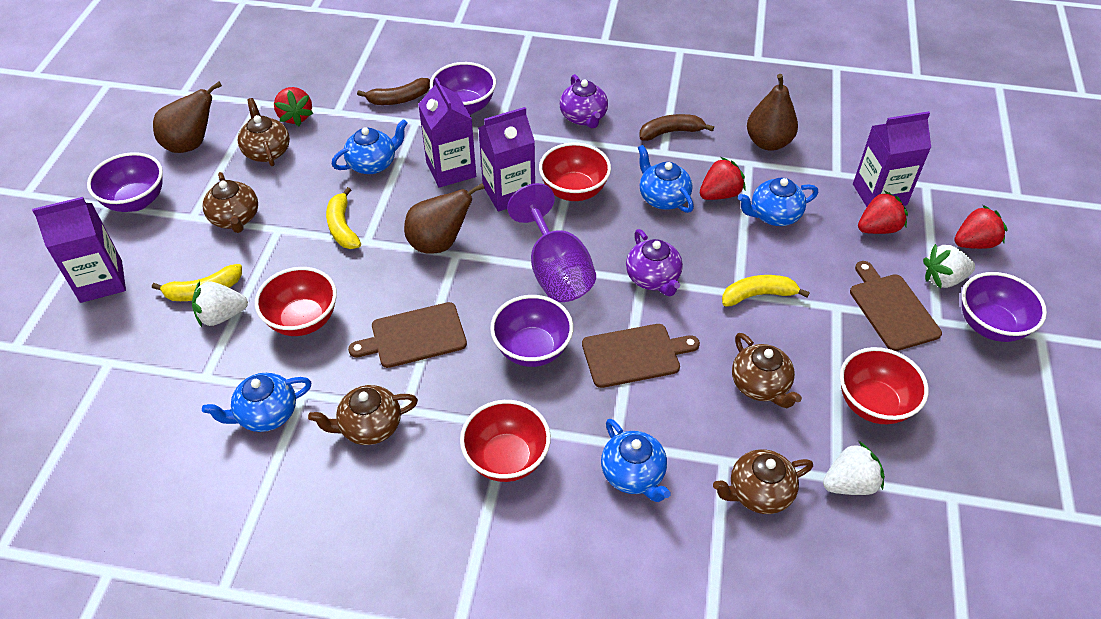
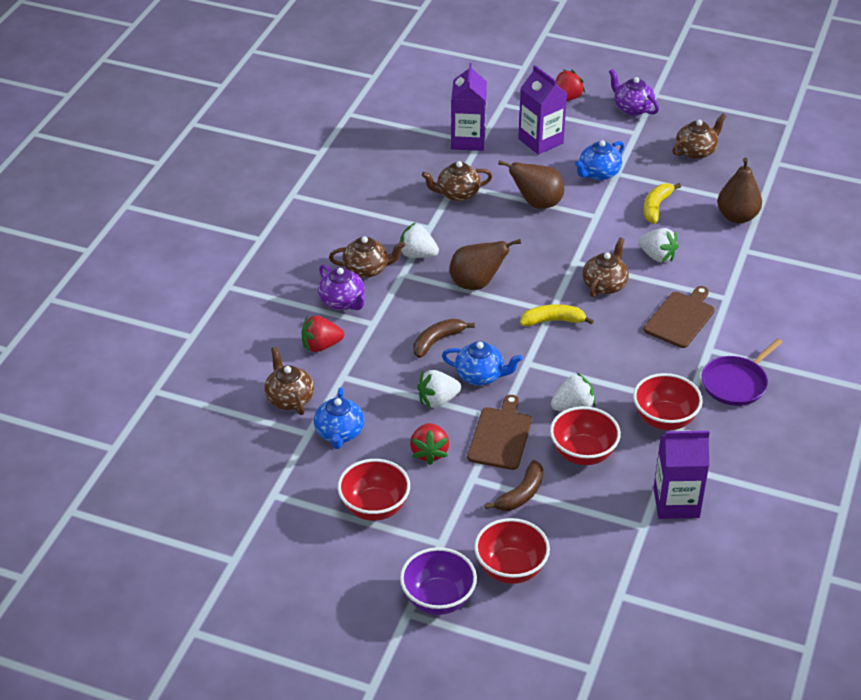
blue teapot: 5 -> 3
brown cutting board: 3 -> 2
purple bowl: 4 -> 1
purple carton: 4 -> 3
purple goblet: 1 -> 0
purple pan: 0 -> 1
red strawberry: 4 -> 3
white strawberry: 3 -> 4
yellow banana: 3 -> 2

